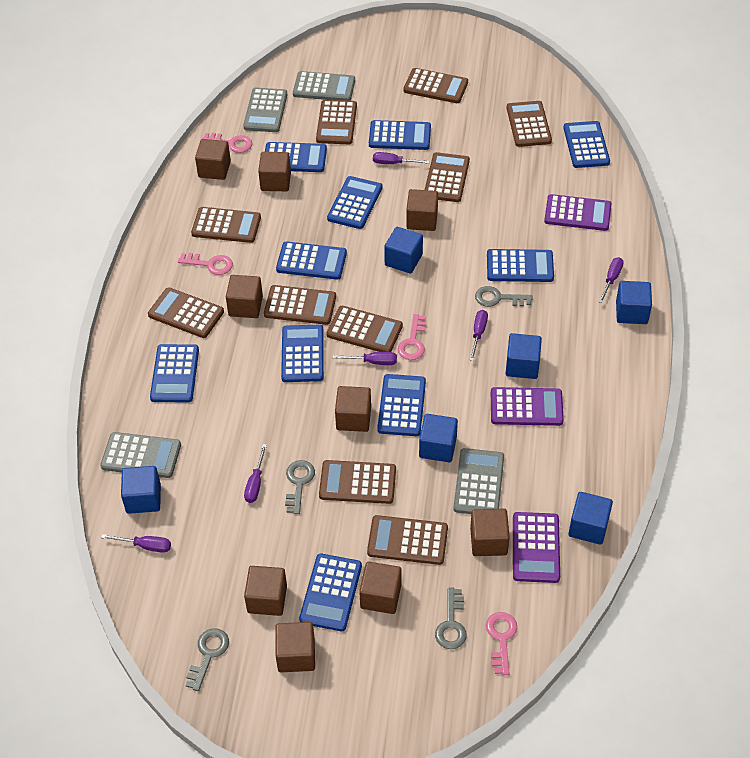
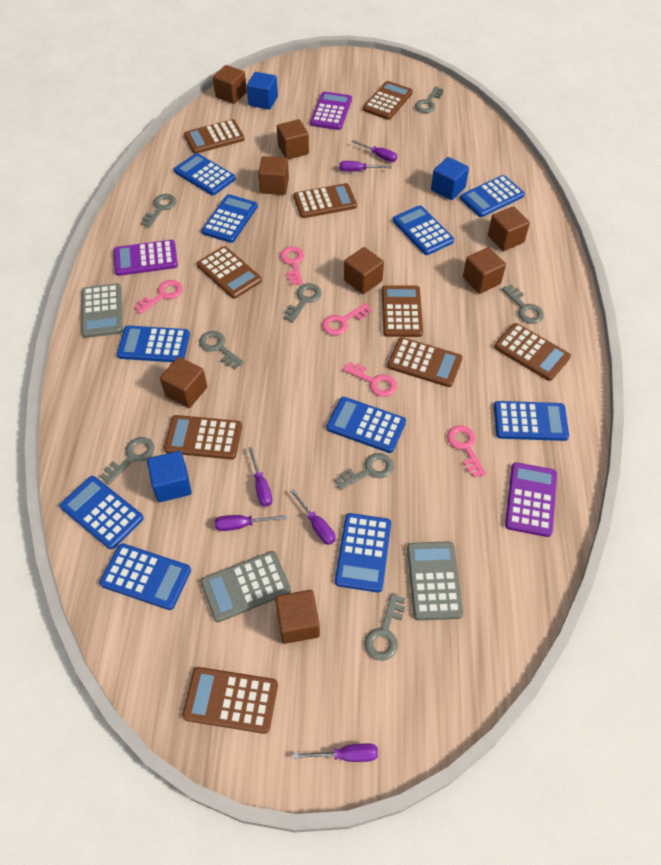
blue cube: 6 -> 3
brown calculator: 10 -> 9
brown cube: 9 -> 8
grey calculator: 4 -> 3
grey key: 4 -> 8
pink key: 4 -> 5

